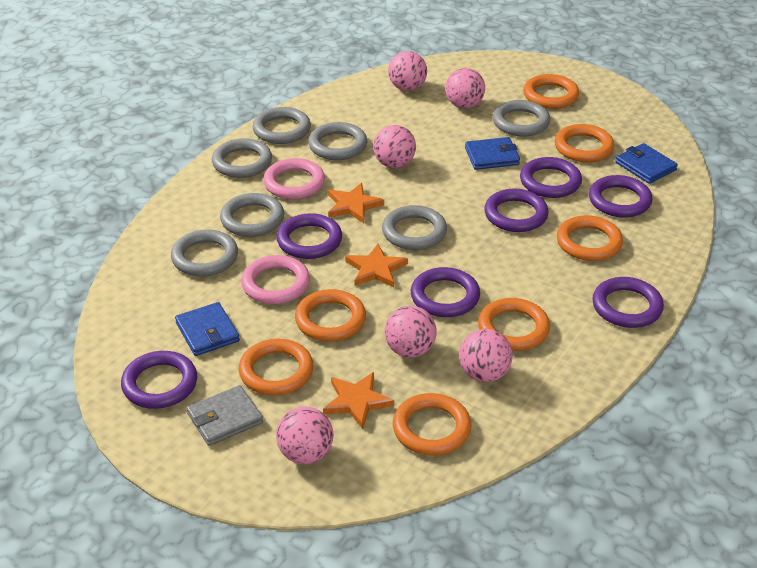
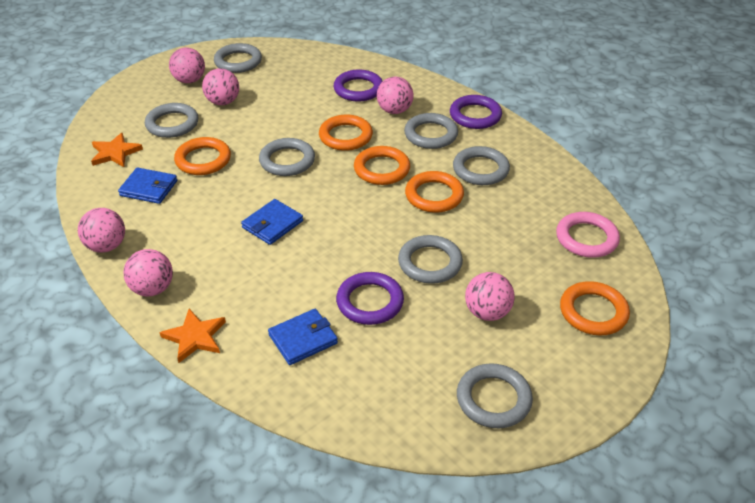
grey wallet: 1 -> 0
orange ring: 7 -> 5
orange star: 3 -> 2
pink ring: 2 -> 1
purple ring: 7 -> 3

